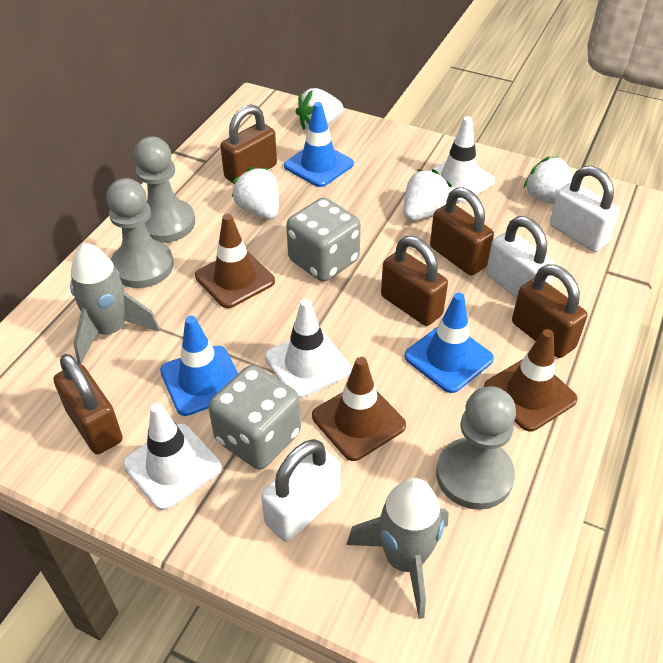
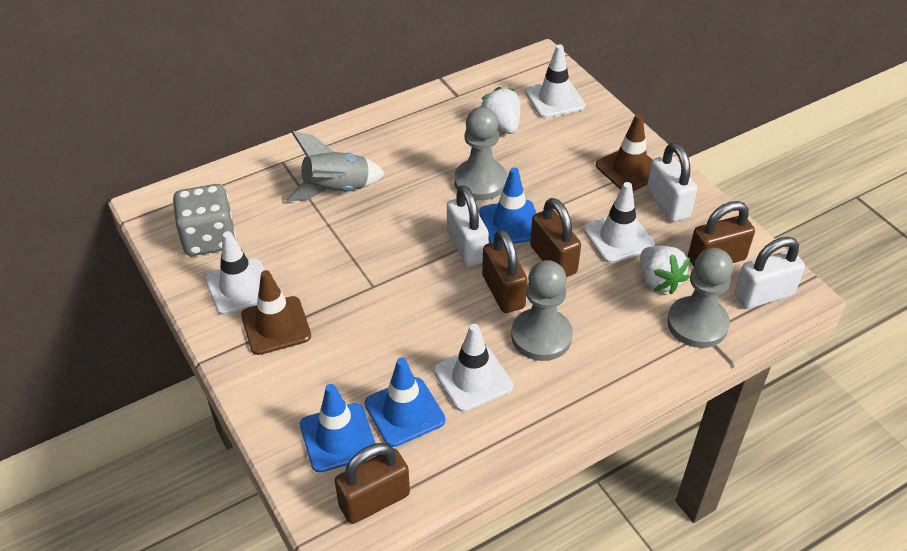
brown padlock: 5 -> 4
brown traffic cone: 3 -> 2
grey dice: 2 -> 1
grey rocket: 2 -> 1
white strawberry: 4 -> 2
white traffic cone: 3 -> 4

